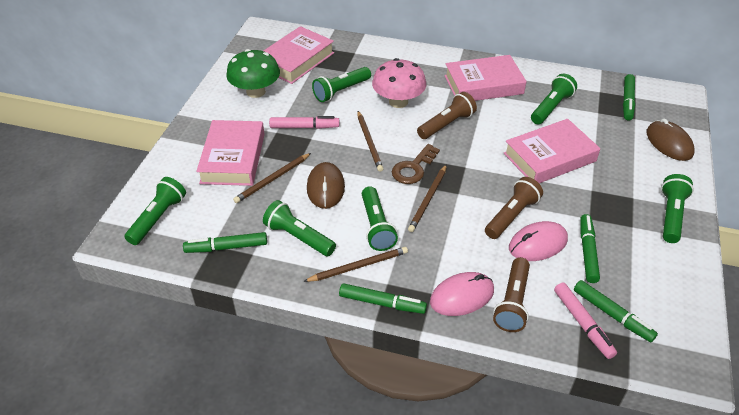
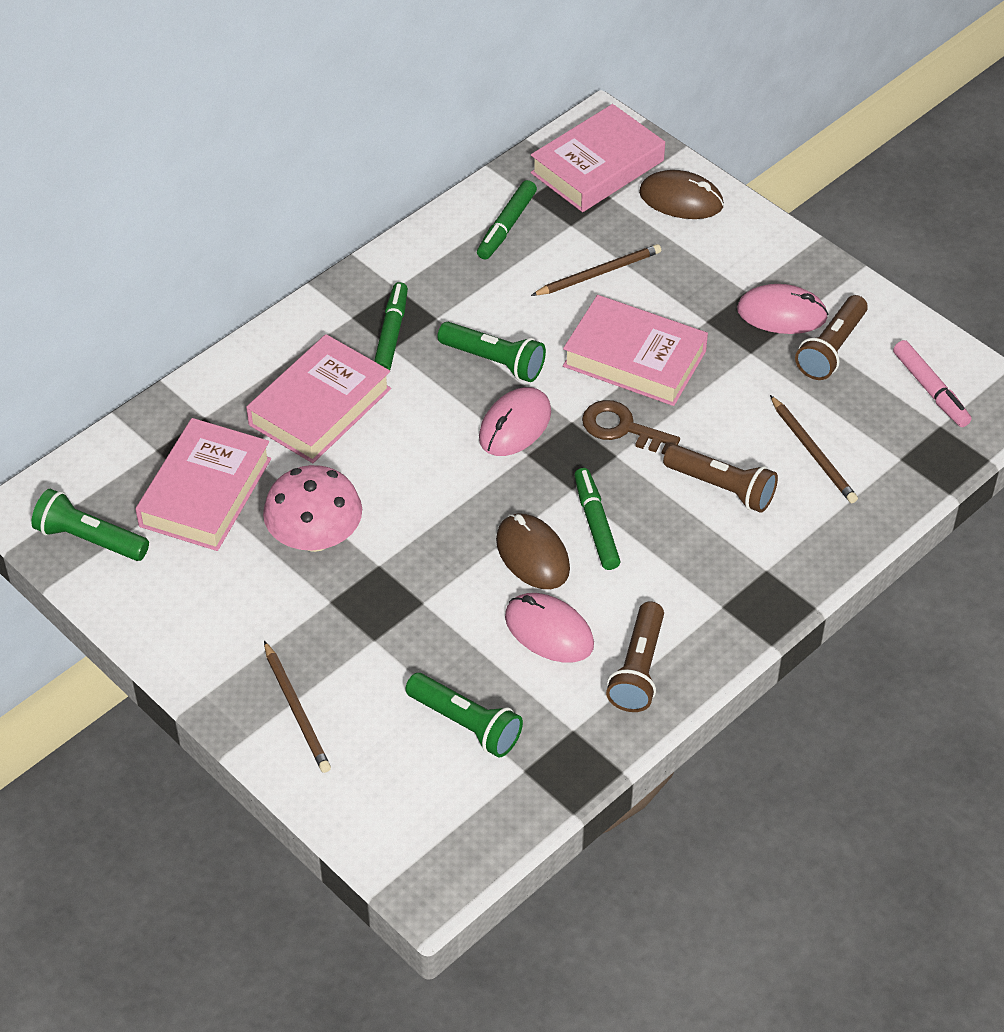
brown pencil: 4 -> 3
green flashlight: 6 -> 3
green marker: 5 -> 3
green mushroom: 1 -> 0
pink marker: 2 -> 1
pink mouse: 2 -> 3

